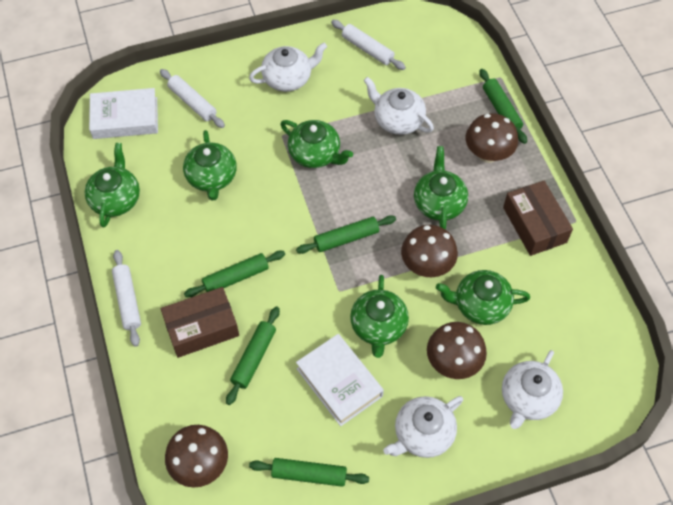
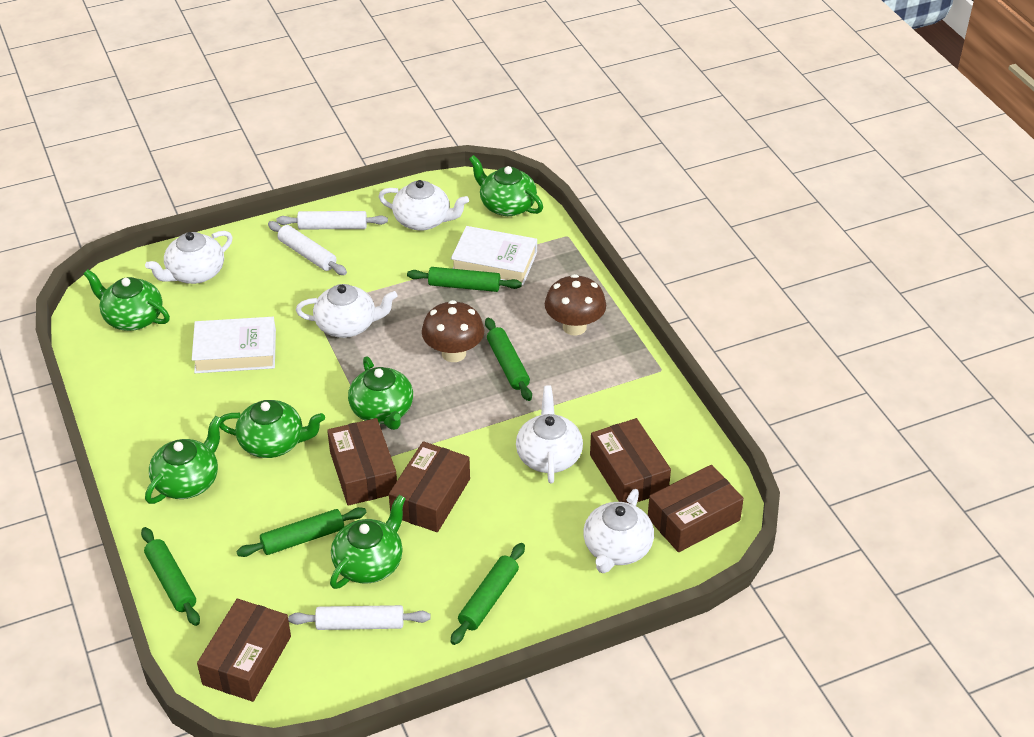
brown box: 2 -> 5
brown mushroom: 4 -> 2
white teapot: 4 -> 5

